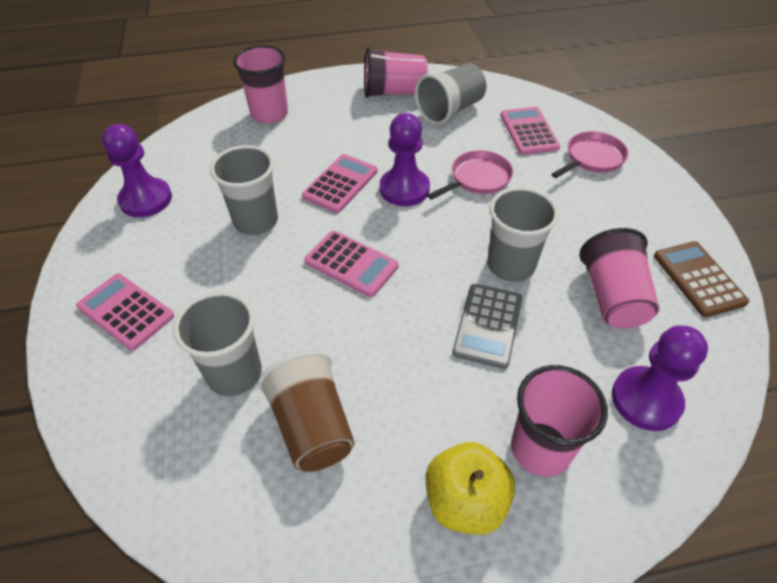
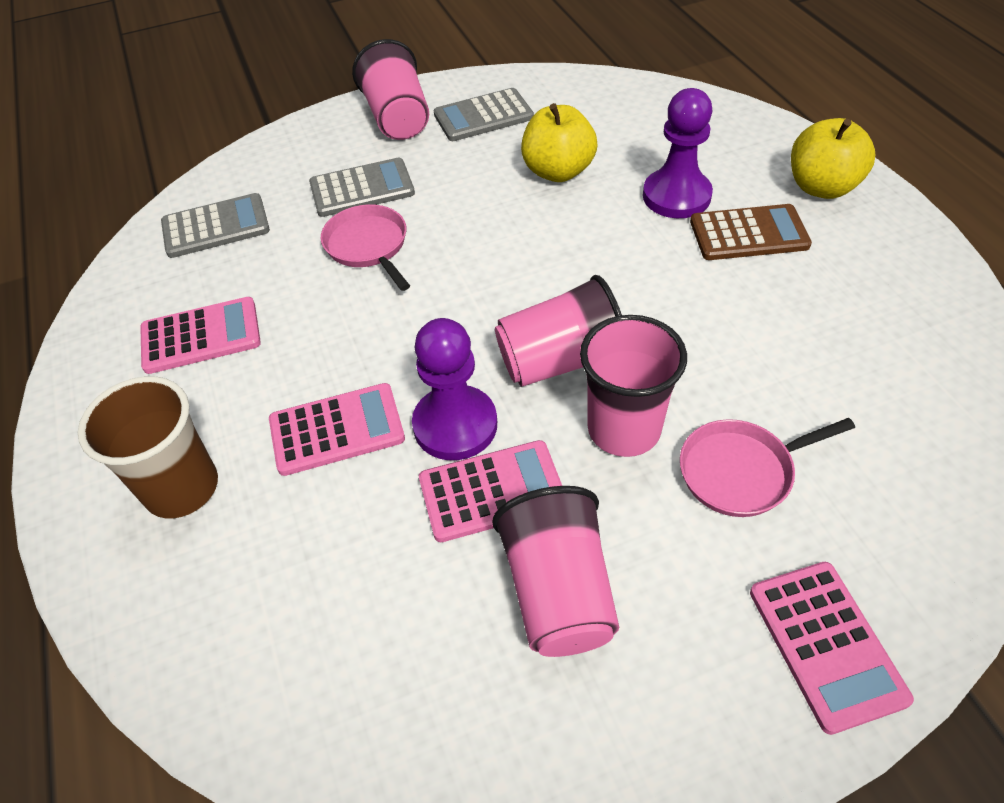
grey calculator: 1 -> 3
grey cup: 4 -> 0
purple pawn: 3 -> 2
yellow apple: 1 -> 2

